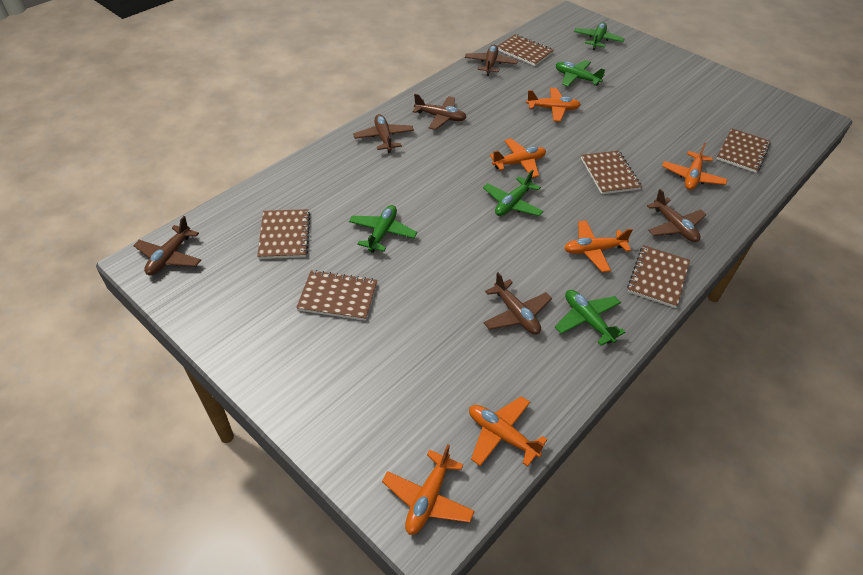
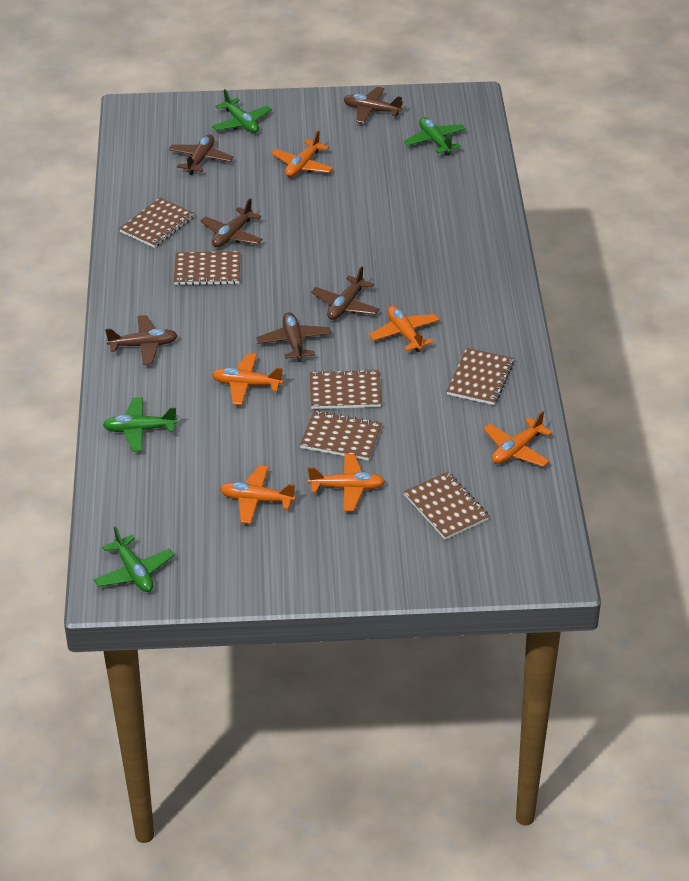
green plane: 5 -> 4

